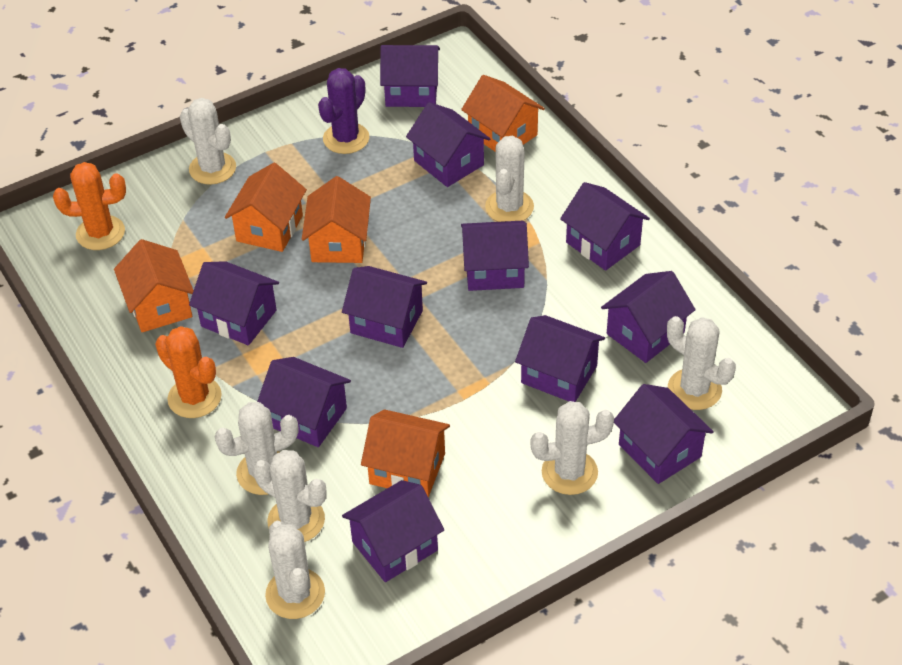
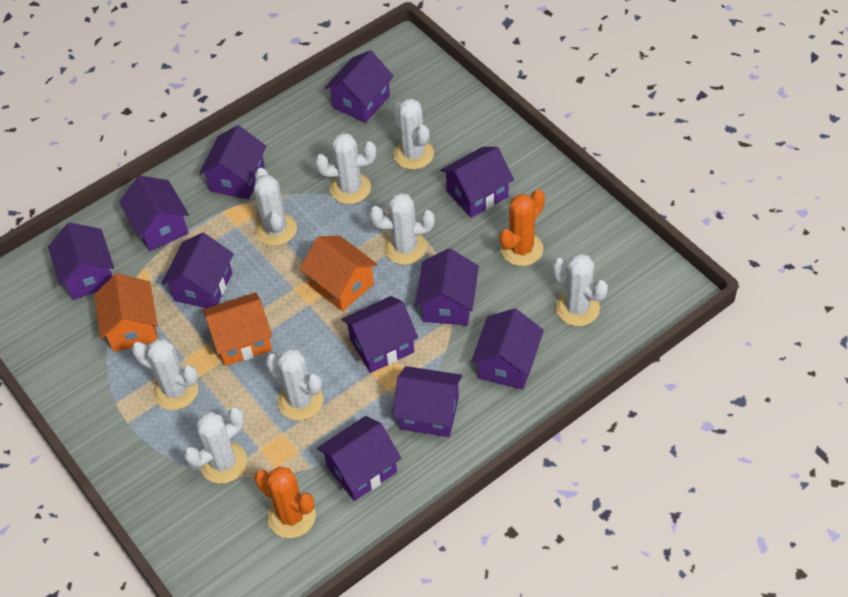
orange house: 5 -> 3
purple cactus: 1 -> 0
white cactus: 7 -> 8

